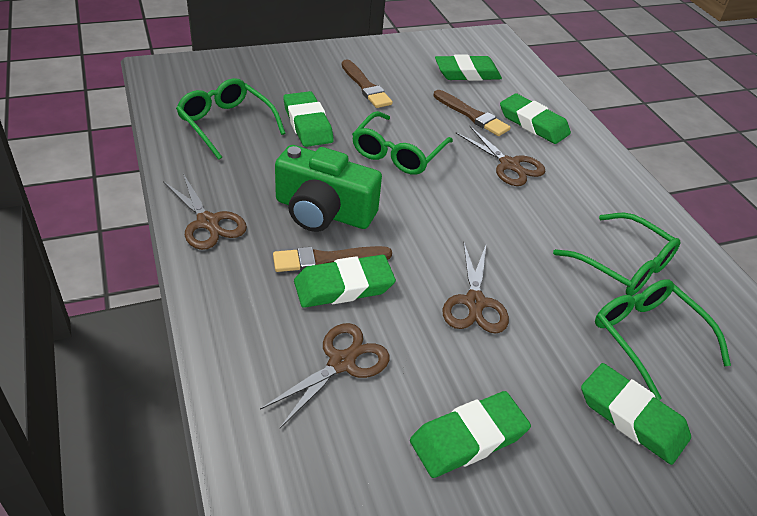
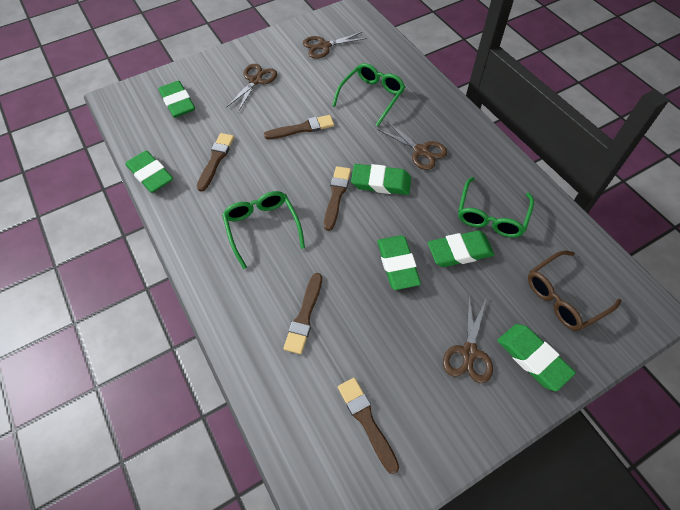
brown brush: 3 -> 5
brown glasses: 0 -> 1
green camera: 1 -> 0
green glasses: 4 -> 3

